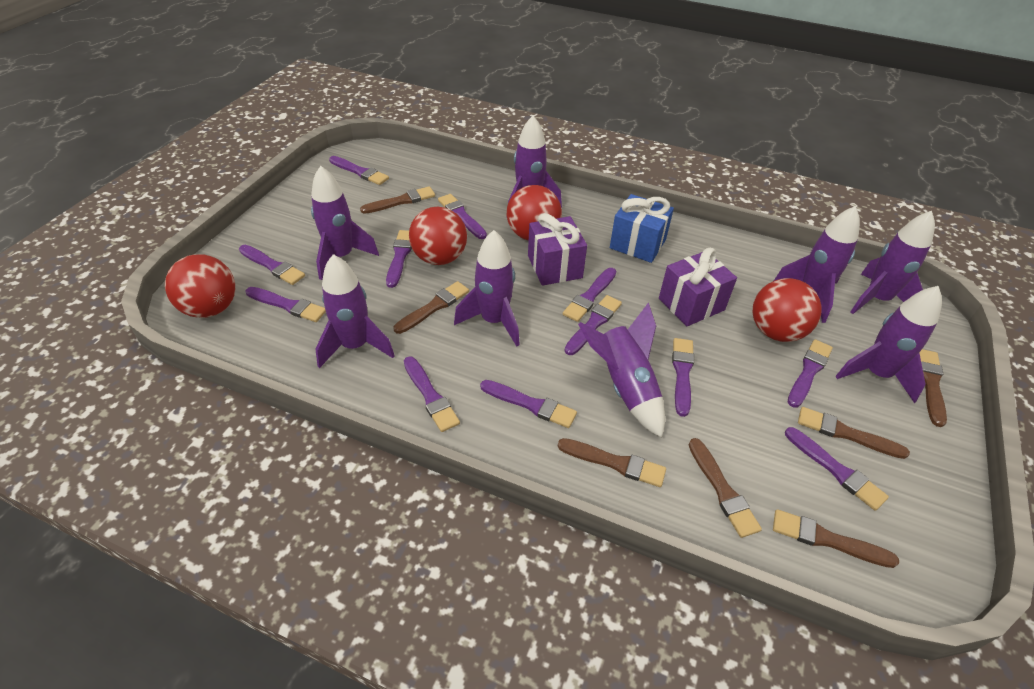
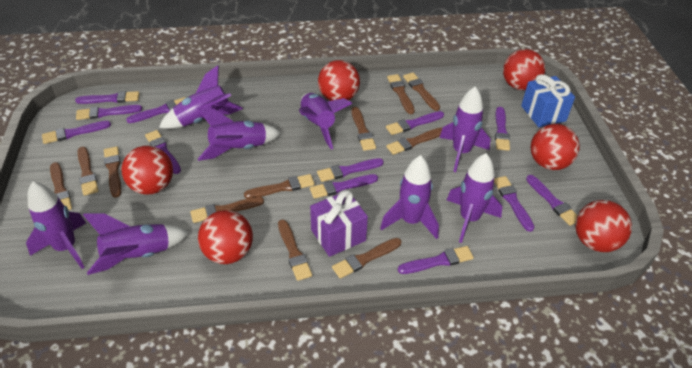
brown brush: 7 -> 11
purple gift: 2 -> 1
red ball: 4 -> 6

